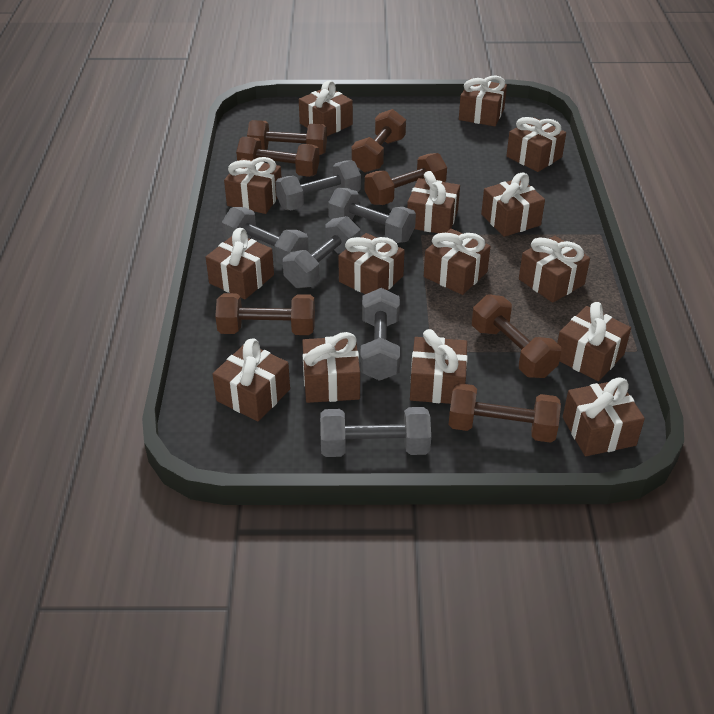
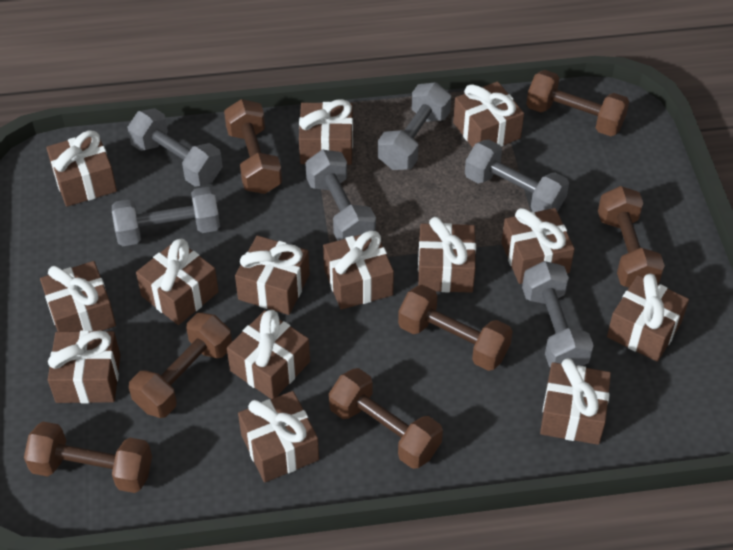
brown gift: 15 -> 14

